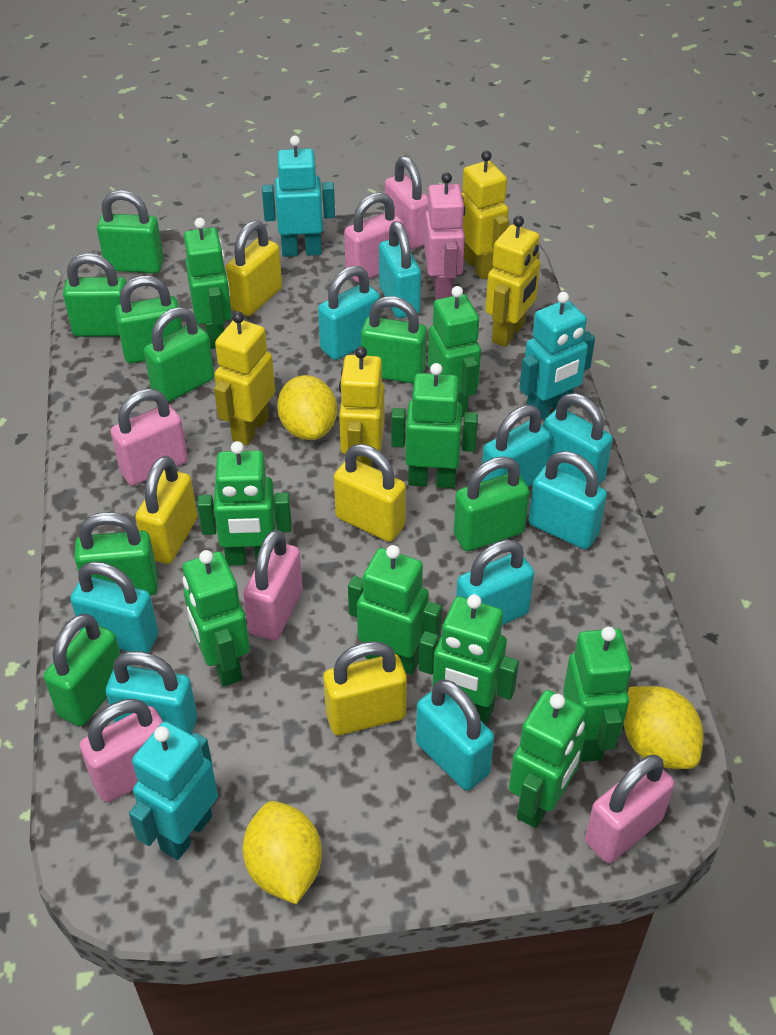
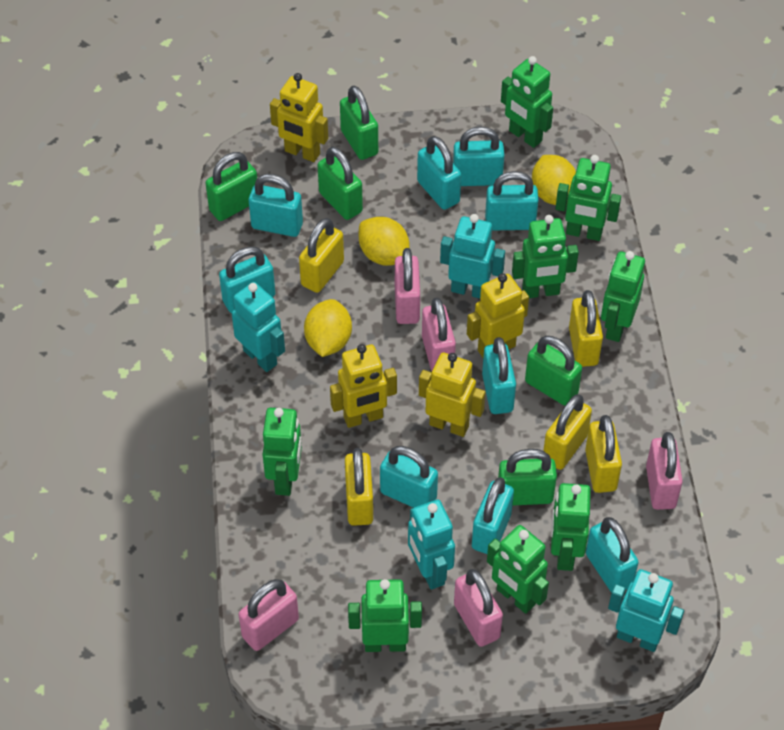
green padlock: 8 -> 5
green robot: 9 -> 8
pink padlock: 6 -> 5
pink robot: 1 -> 0
turquoise robot: 3 -> 4
yellow padlock: 4 -> 5

